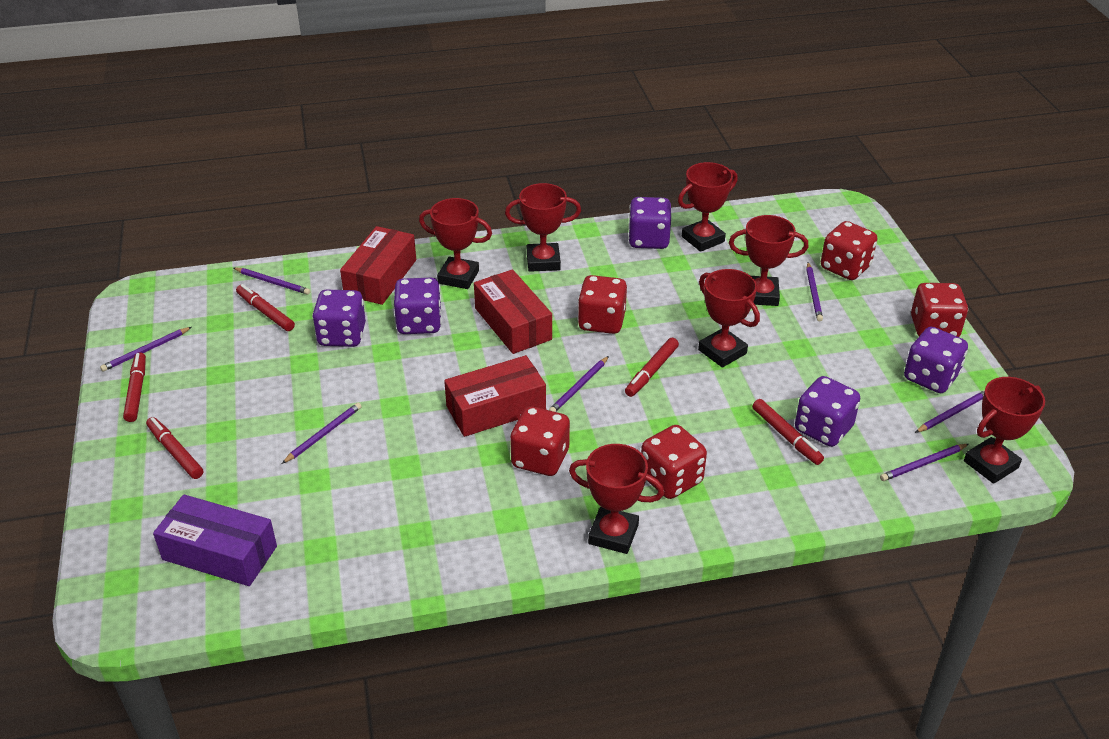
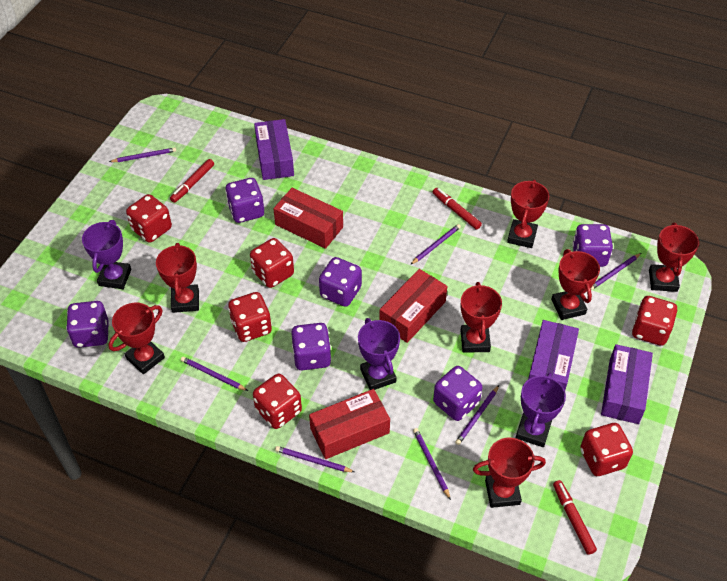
purple box: 1 -> 3
purple dice: 5 -> 6
purple trophy: 0 -> 3
red dice: 5 -> 6
red marker: 5 -> 3

